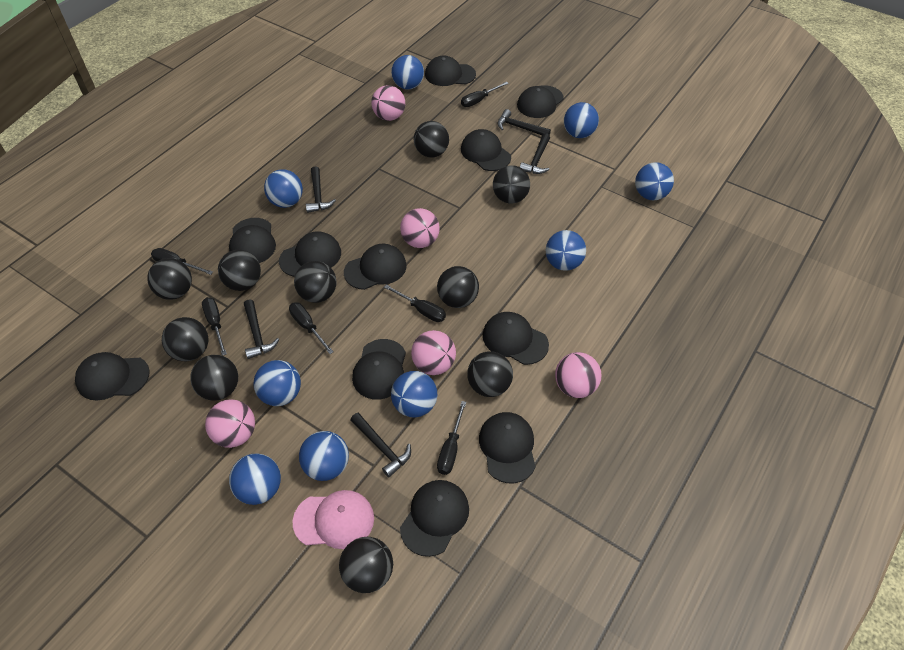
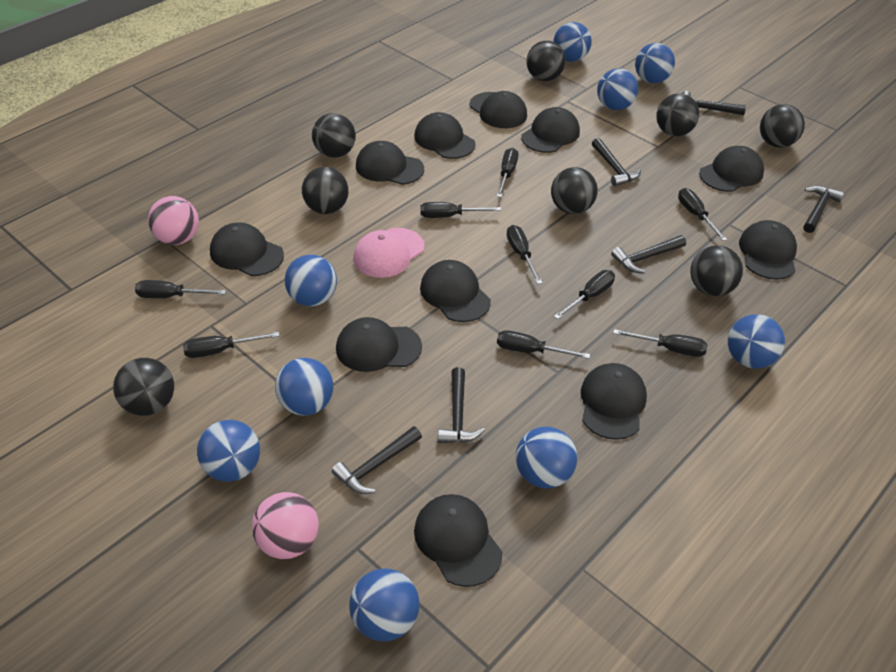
black ball: 10 -> 8
black hammer: 5 -> 6
black screwdriver: 6 -> 9
pink ball: 5 -> 2

